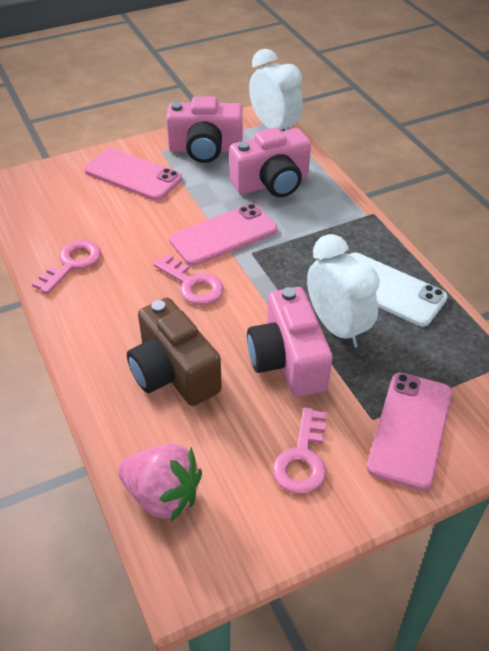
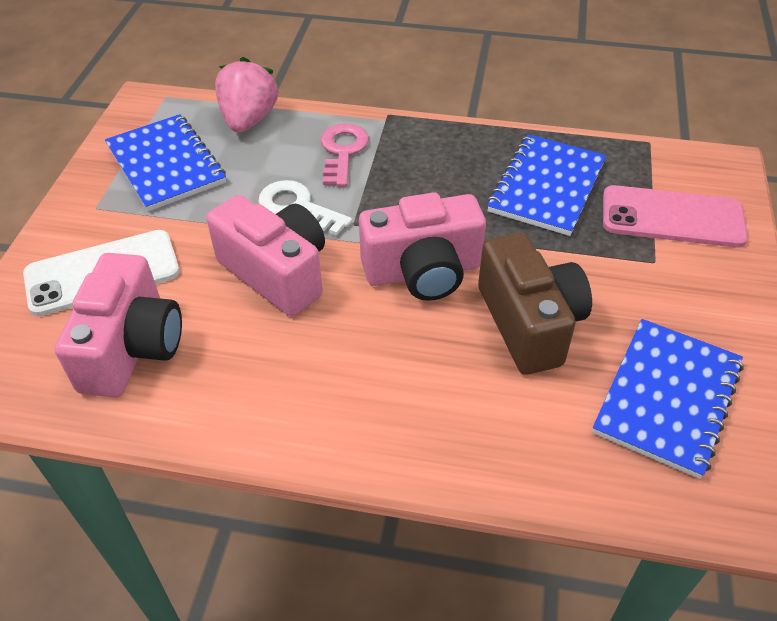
blue notebook: 0 -> 3
pink key: 3 -> 1
pink phone: 3 -> 1
white clock: 2 -> 0
white key: 0 -> 1

